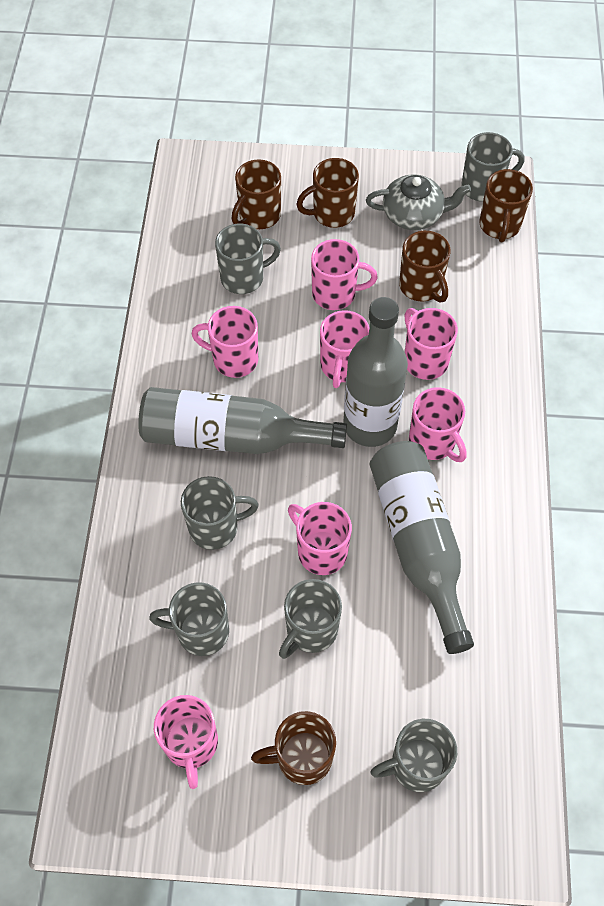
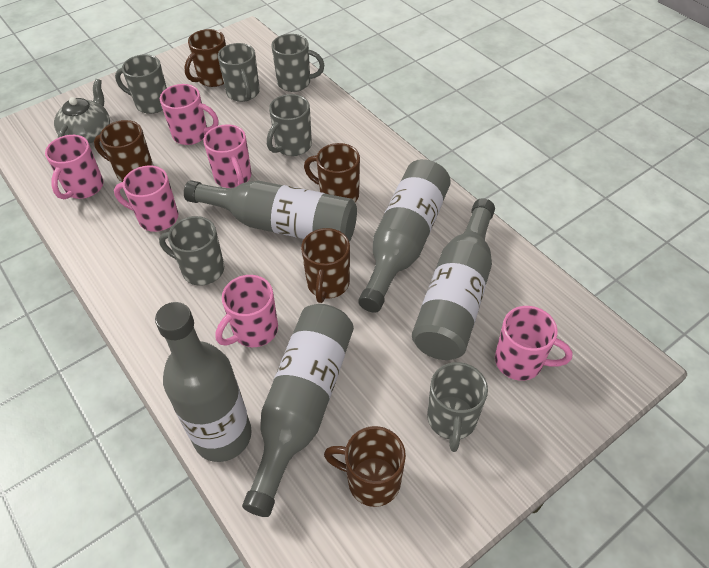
grey bottle: 3 -> 5
pink mug: 7 -> 6

